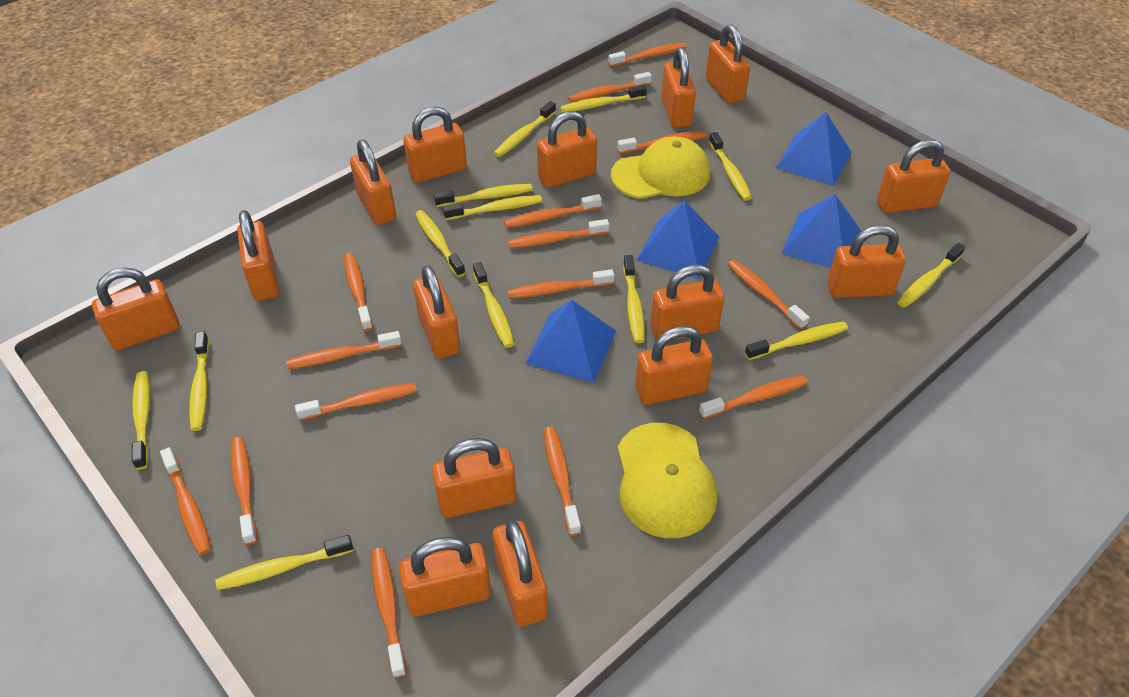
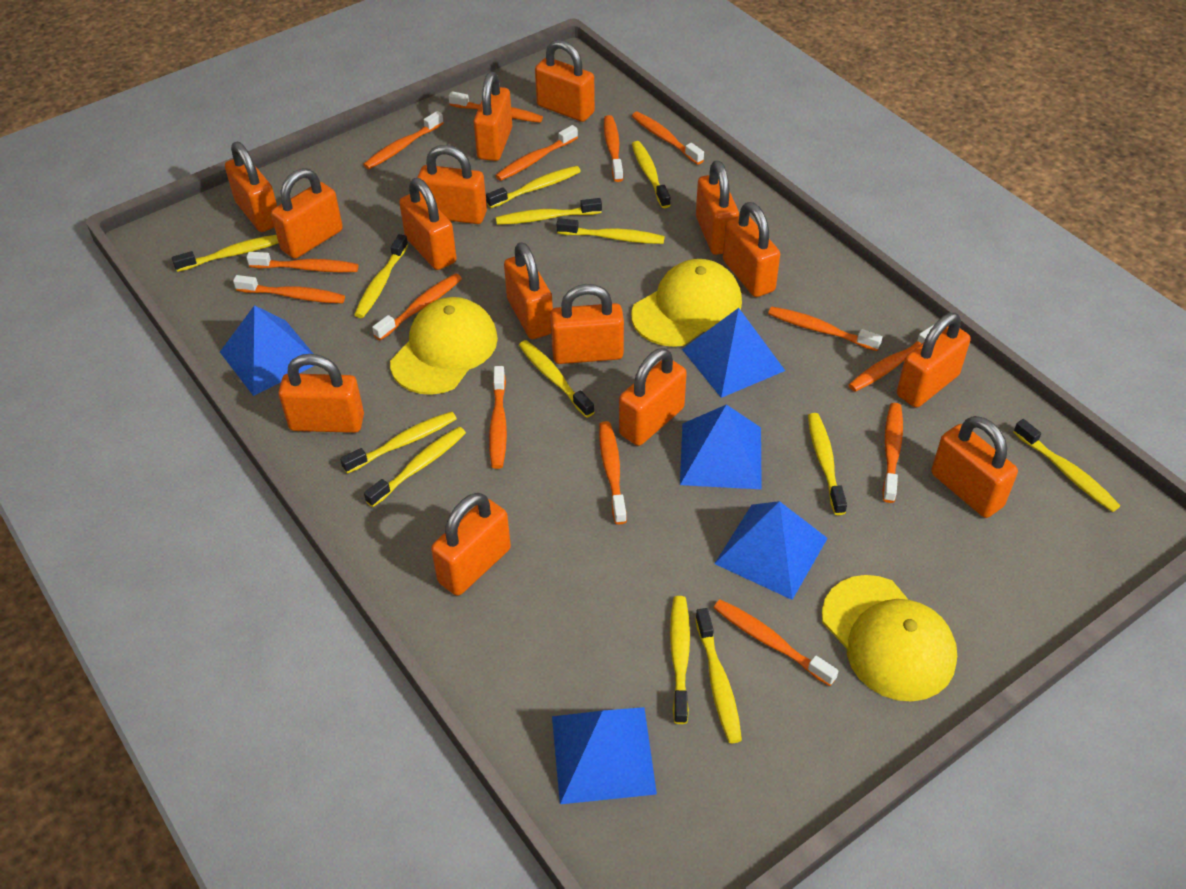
blue pyramid: 4 -> 5
orange toothbrush: 15 -> 14
yellow cap: 2 -> 3

